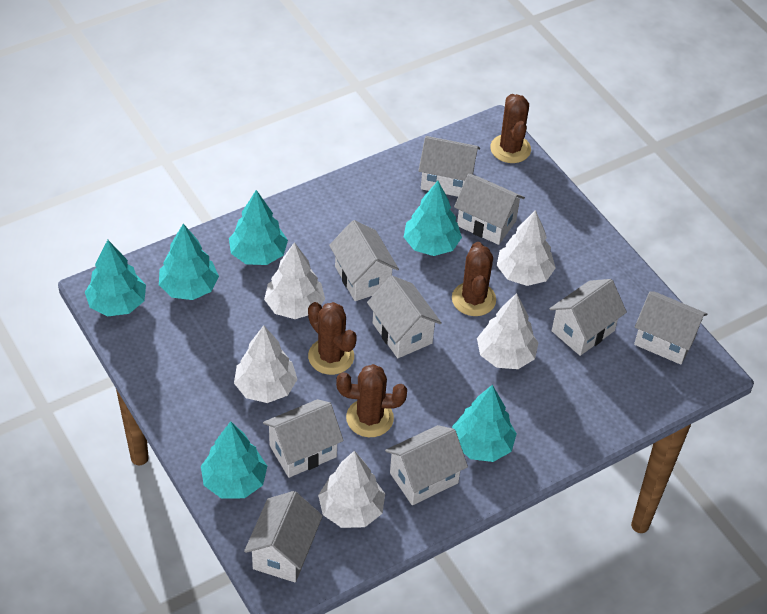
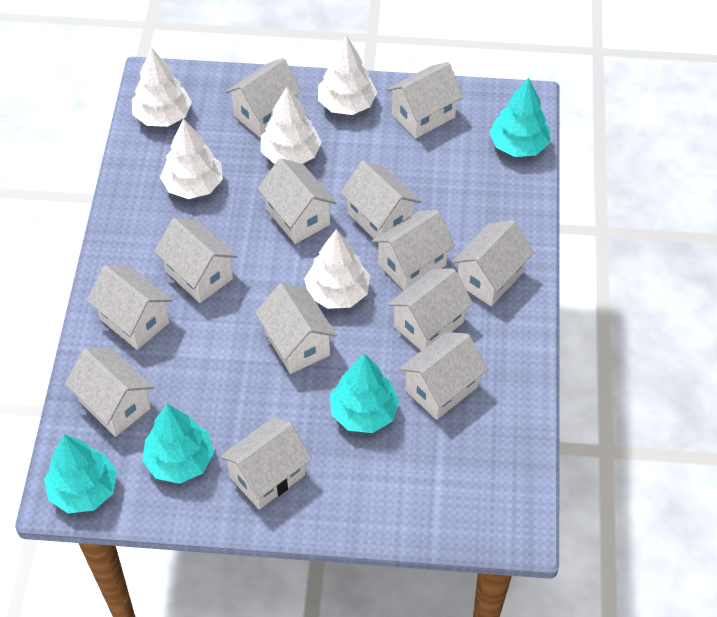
brown cactus: 4 -> 0
turquoise tree: 6 -> 4
white house: 9 -> 13

